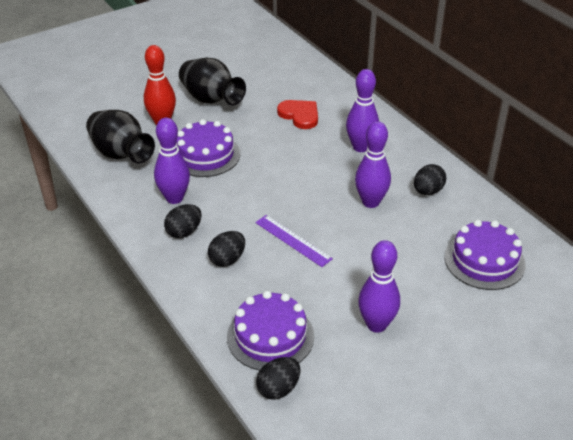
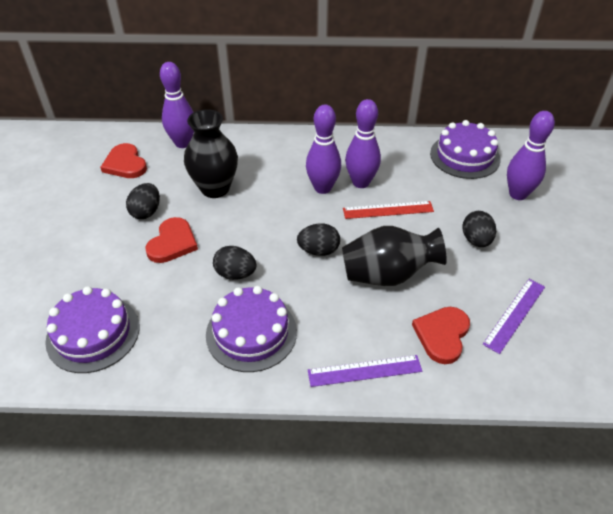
purple ruler: 1 -> 2
red bowling pin: 1 -> 0
red heart: 1 -> 3
red ruler: 0 -> 1

